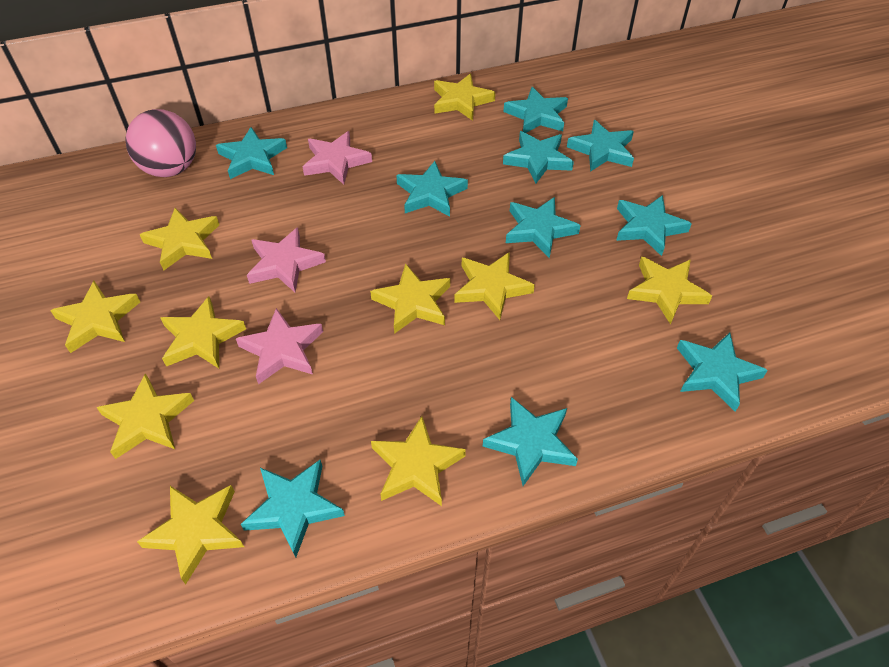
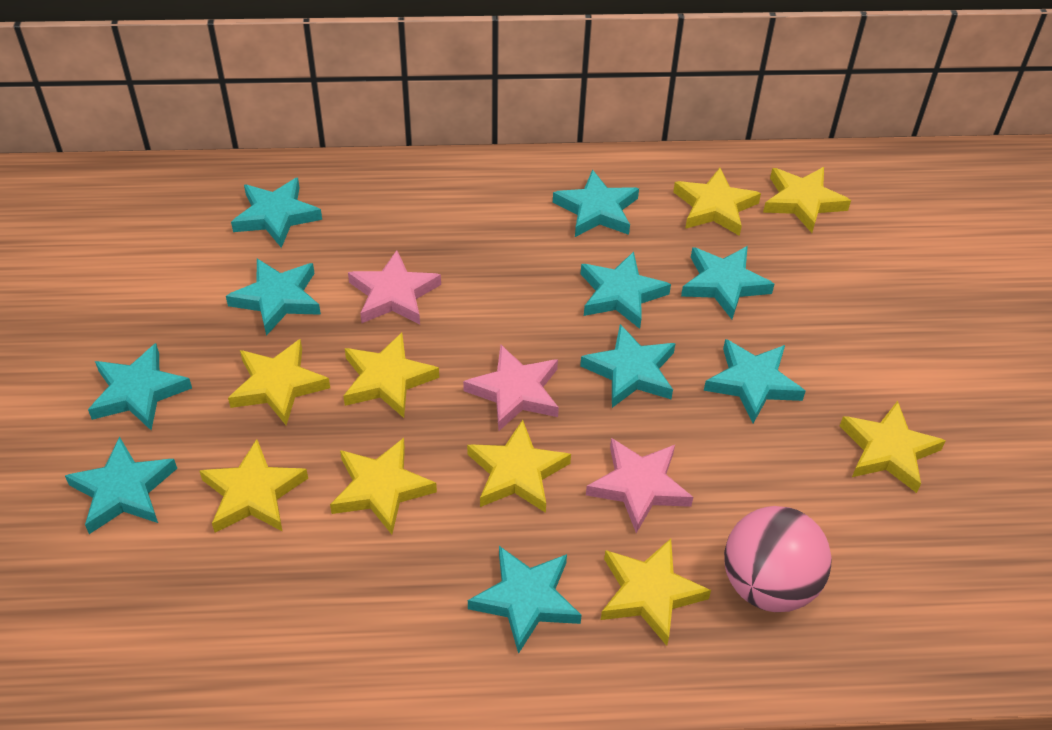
yellow star: 10 -> 9

